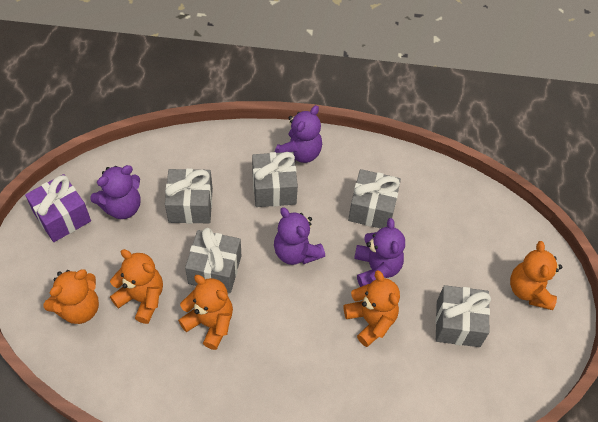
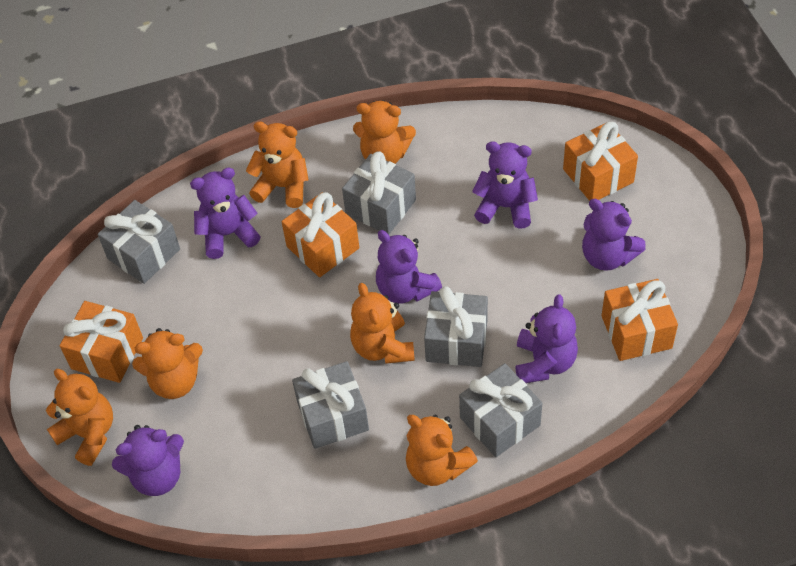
orange gift: 0 -> 4
orange teddy bear: 5 -> 6
purple gift: 1 -> 0
purple teddy bear: 4 -> 6

